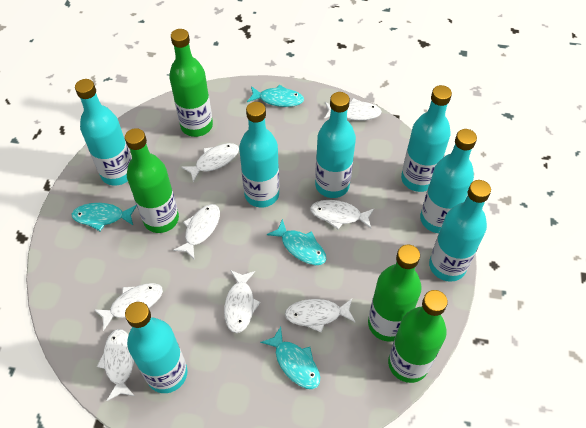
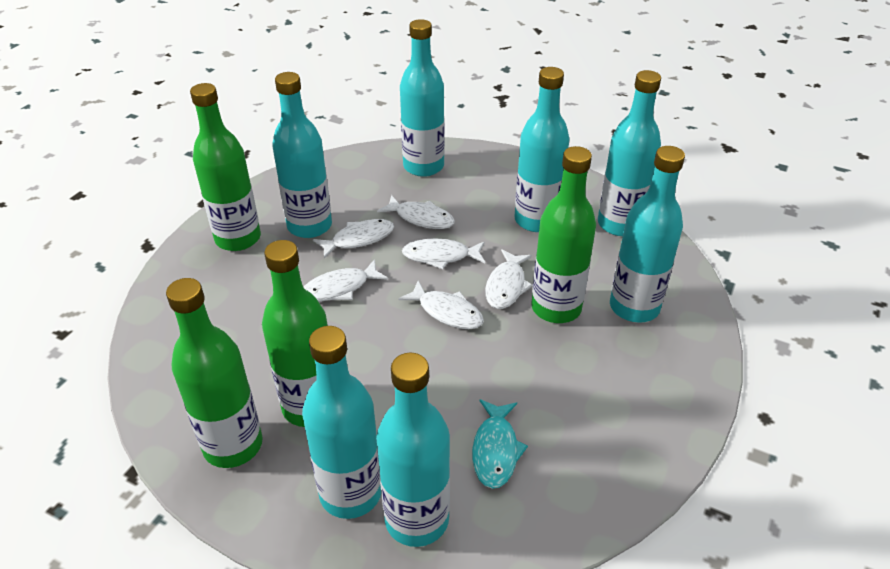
turquoise fish: 4 -> 1
white fish: 8 -> 6

